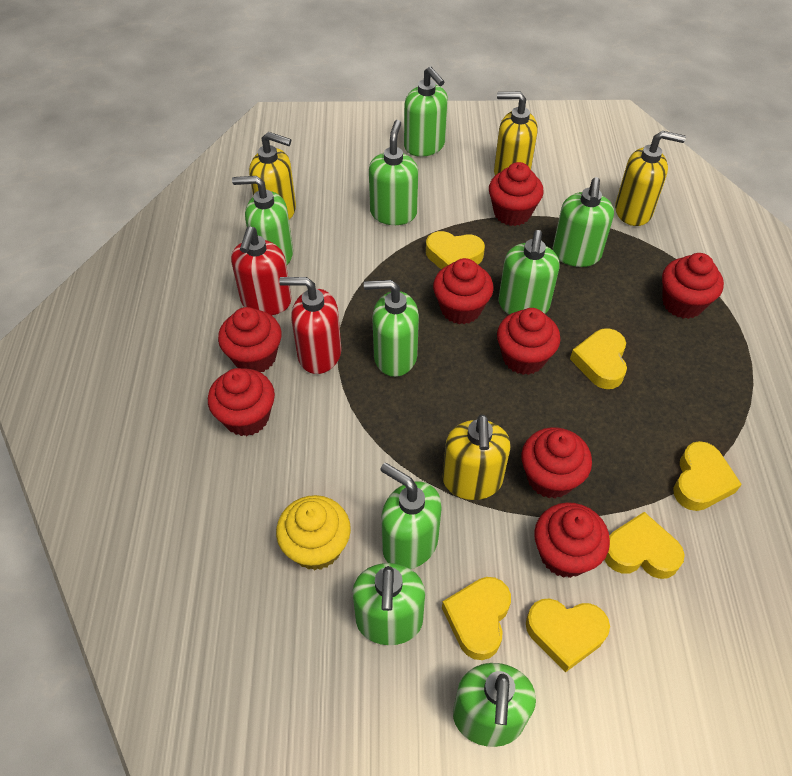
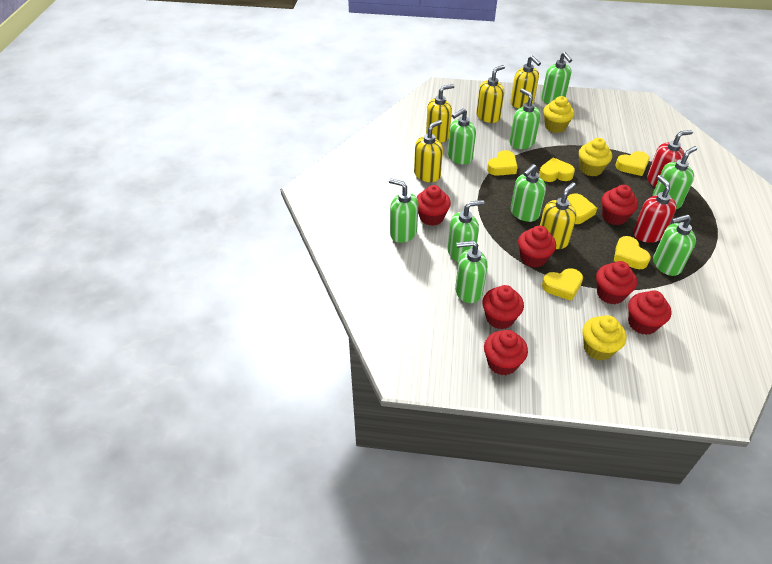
red cupcake: 8 -> 7
yellow cupcake: 1 -> 3
yellow soap dispenser: 4 -> 5

